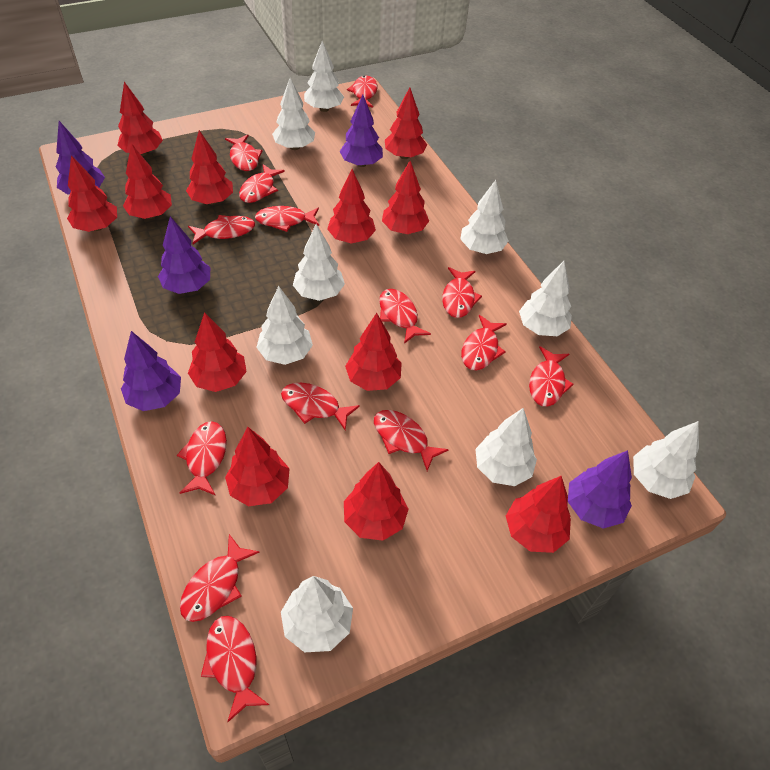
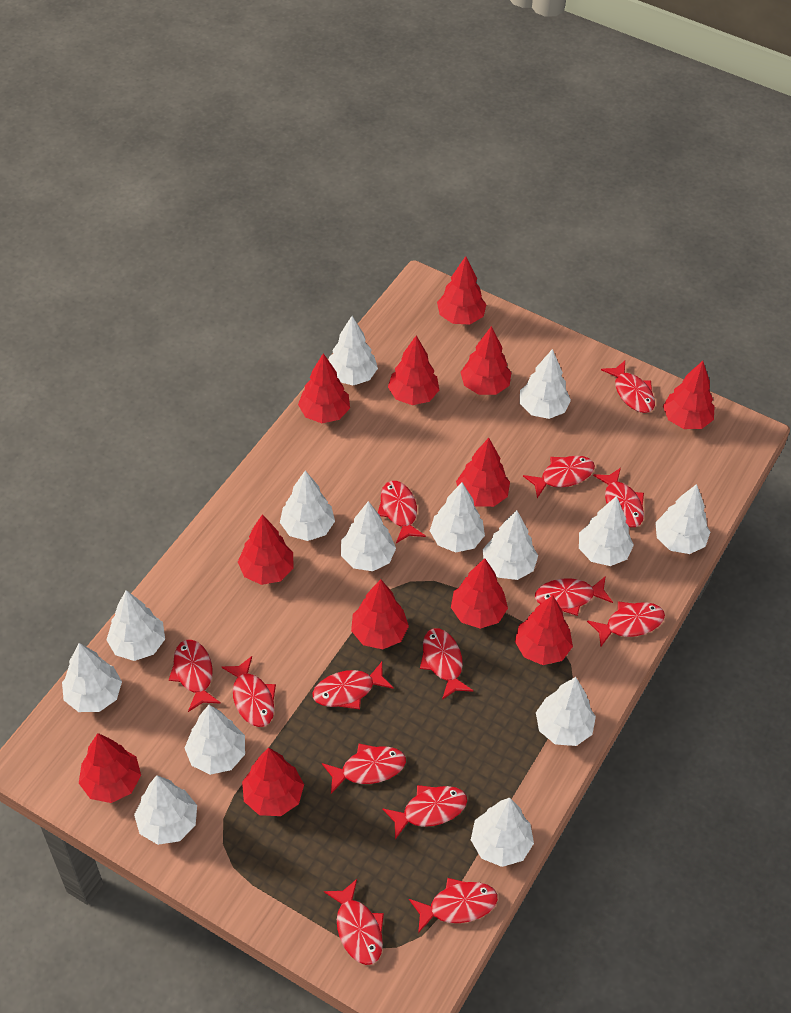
purple tree: 5 -> 0
white tree: 9 -> 14

